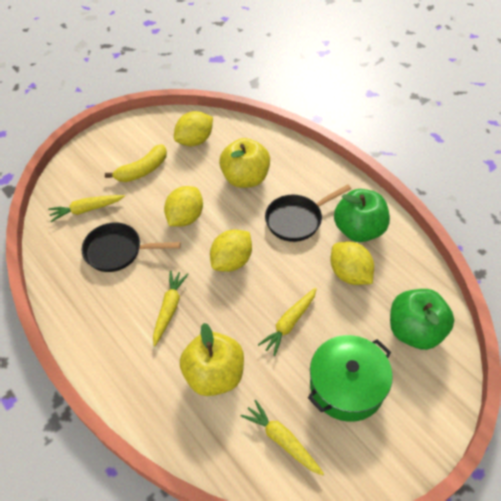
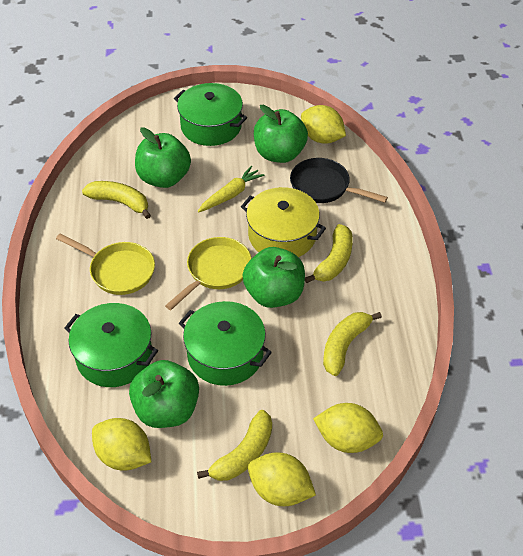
black pan: 2 -> 1
green apple: 2 -> 4
green pot: 1 -> 3
yellow apple: 2 -> 0
yellow banana: 1 -> 4
yellow carrot: 4 -> 1
yellow pan: 0 -> 2
yellow pot: 0 -> 1

